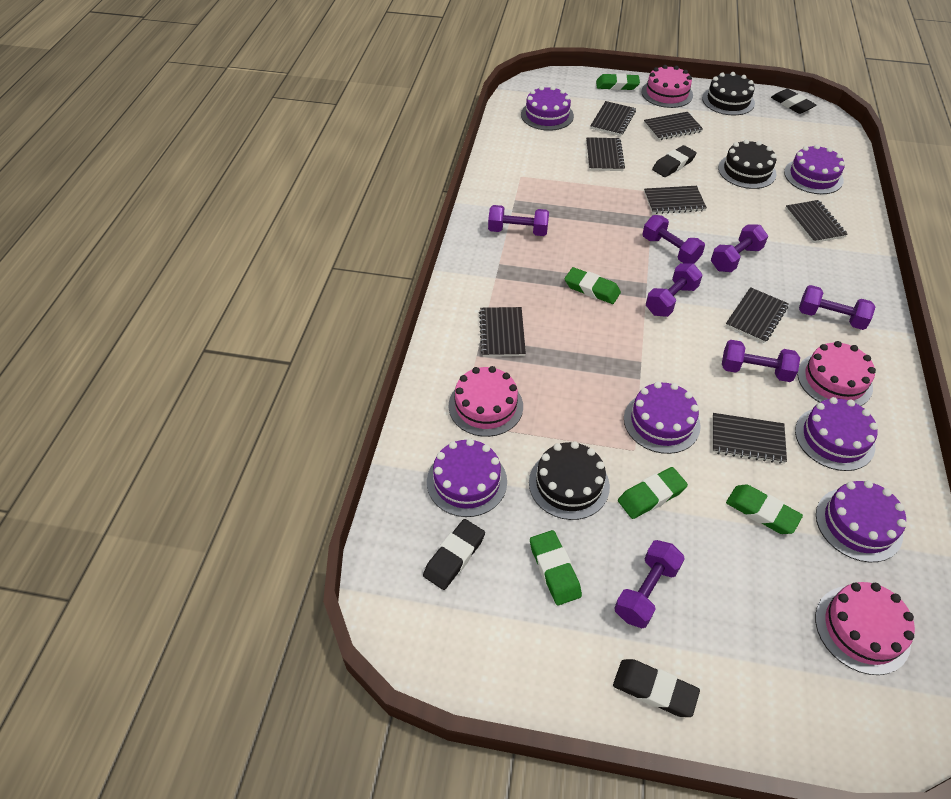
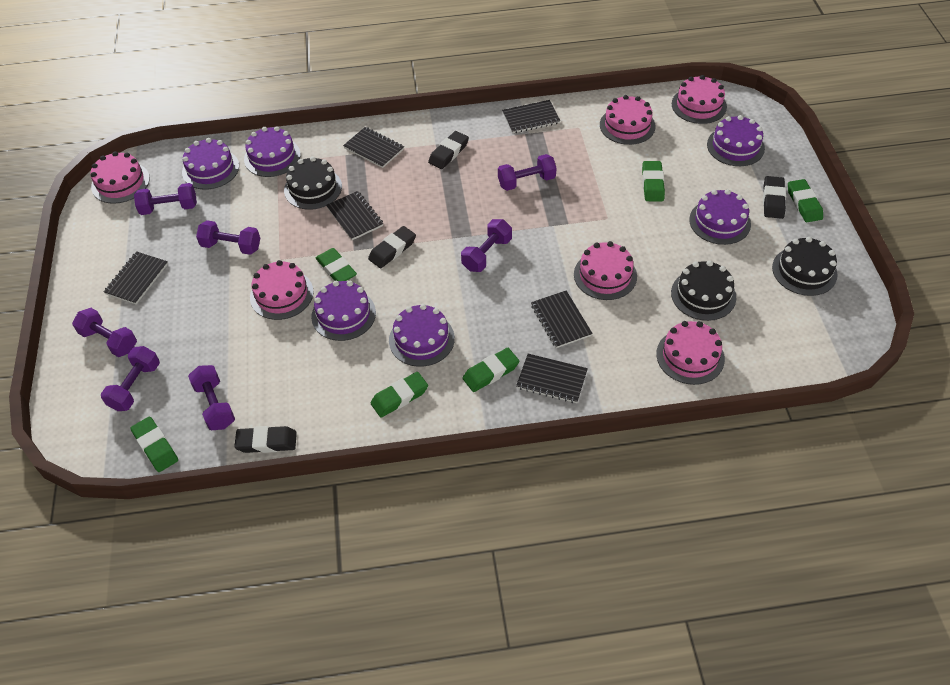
black notebook: 8 -> 6
green eraser: 5 -> 6
pink cake: 4 -> 6

